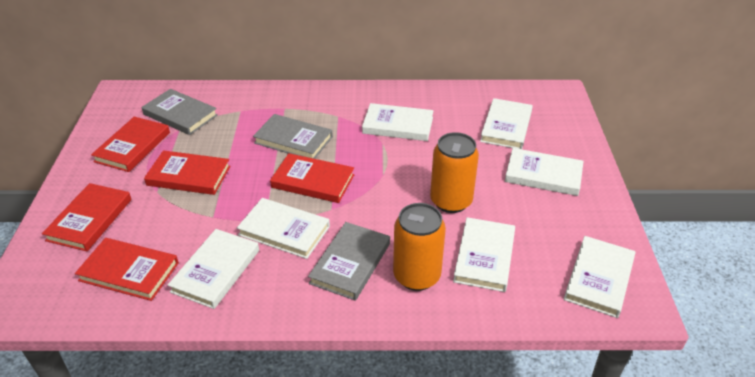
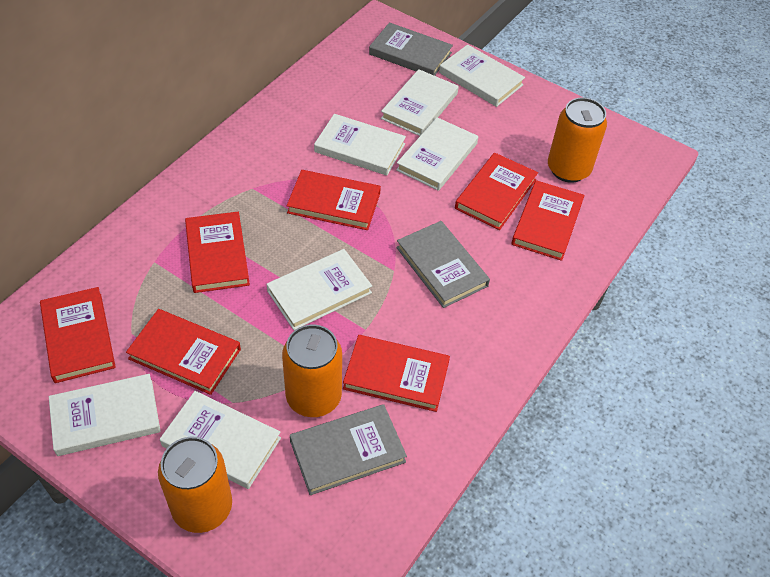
orange can: 2 -> 3
red book: 5 -> 7

